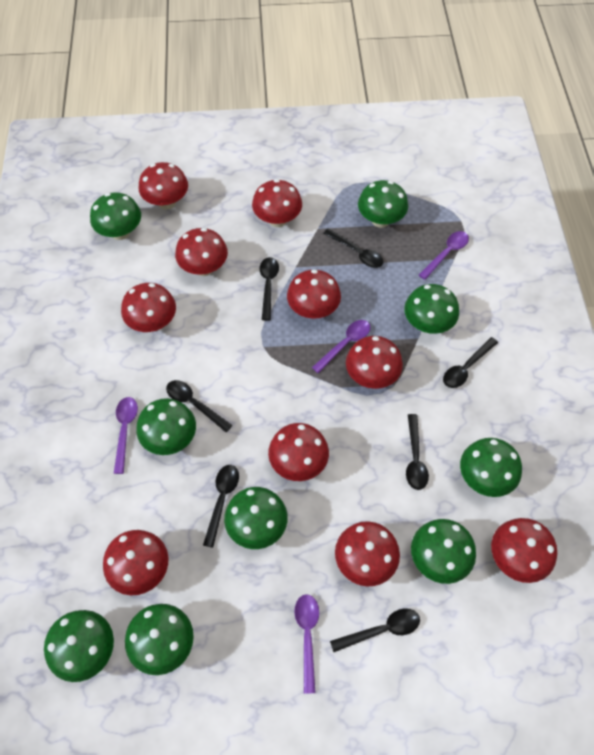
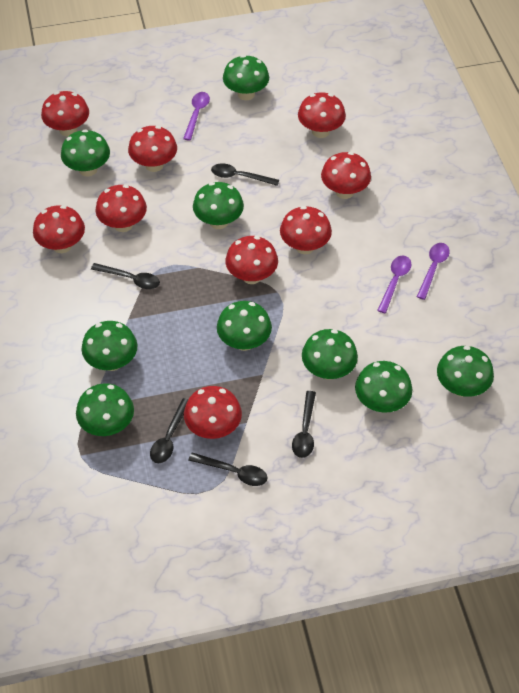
black spoon: 7 -> 5
purple spoon: 4 -> 3
red mushroom: 10 -> 9

